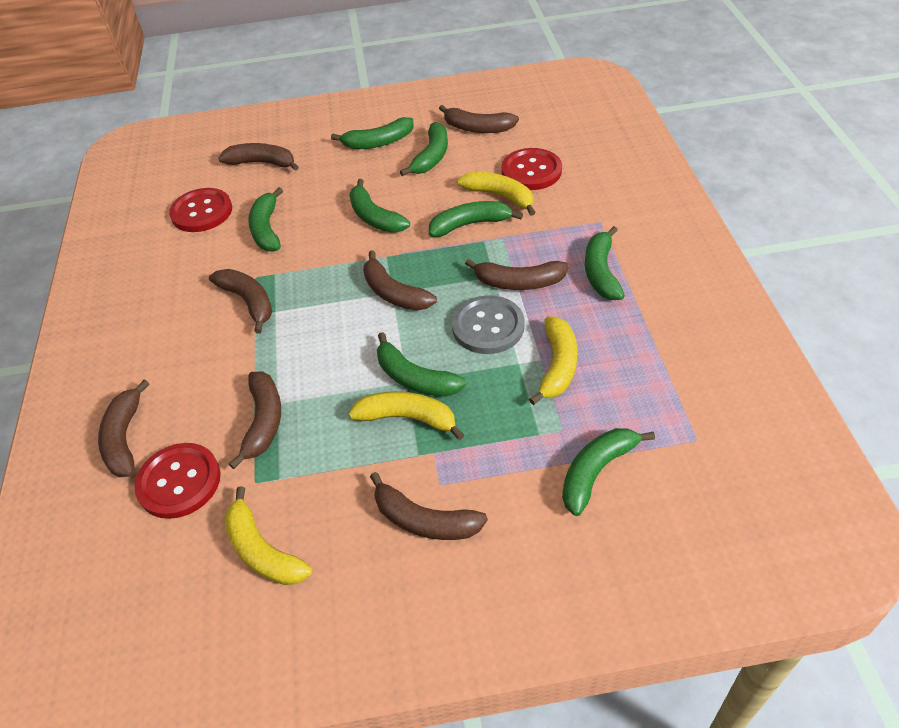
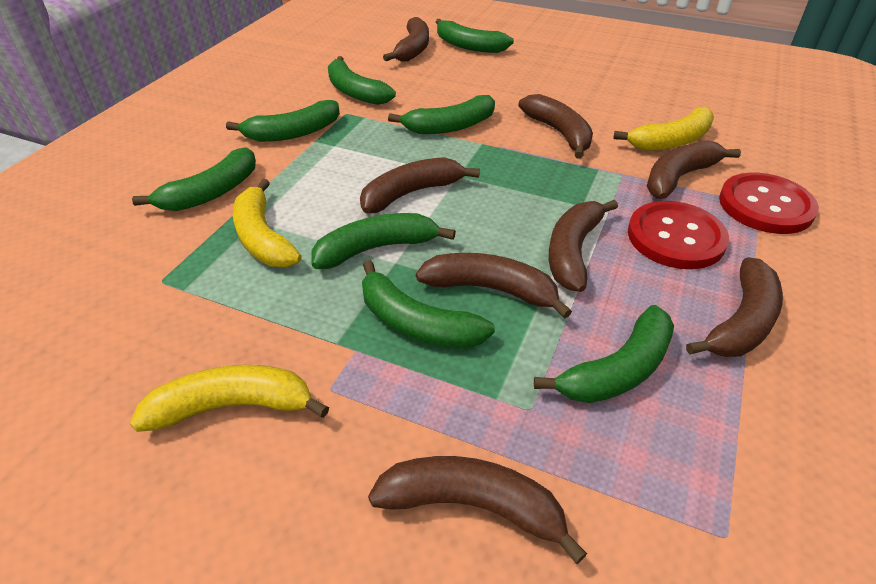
grey button: 1 -> 0
red button: 3 -> 2
yellow banana: 4 -> 3

